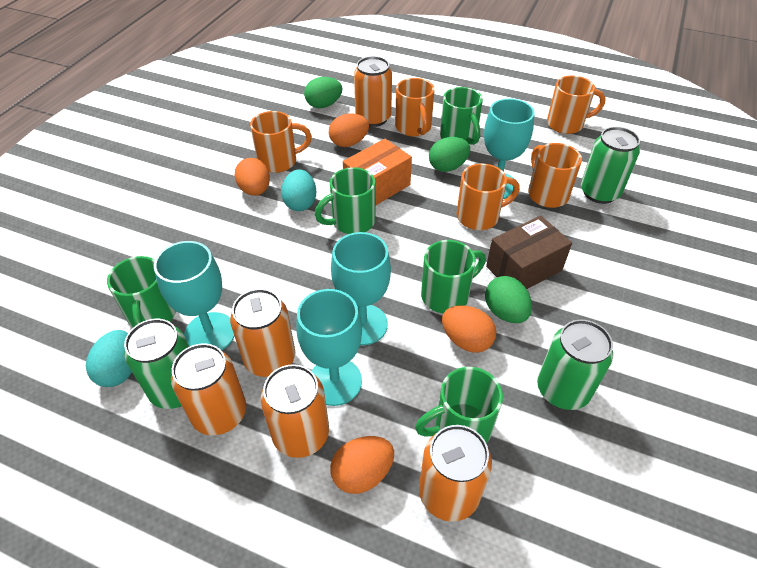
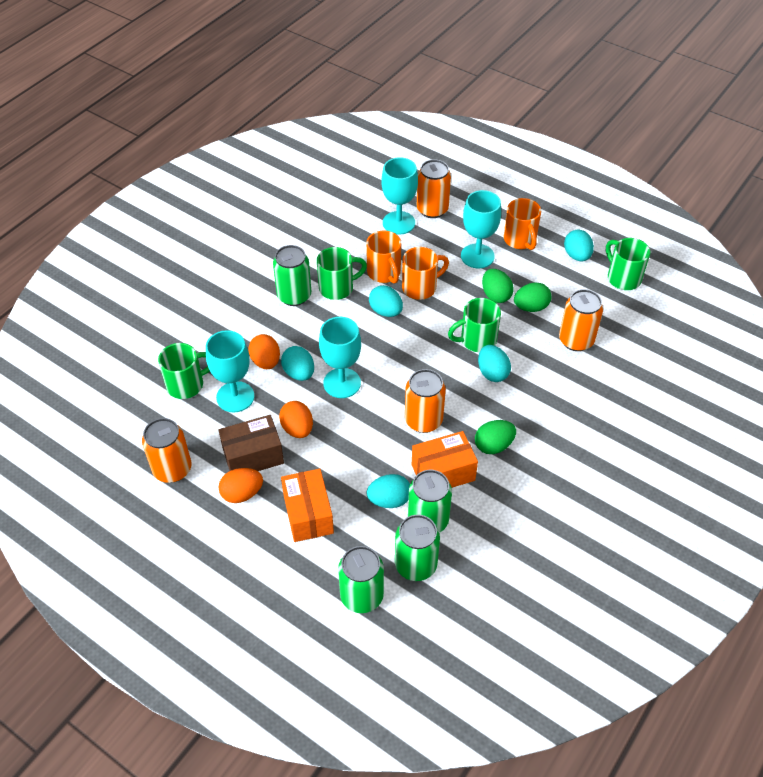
green can: 3 -> 4
green mug: 5 -> 4
orange box: 1 -> 2
orange can: 5 -> 4
orange egg: 4 -> 3
orange mug: 5 -> 3
turquoise egg: 2 -> 5

